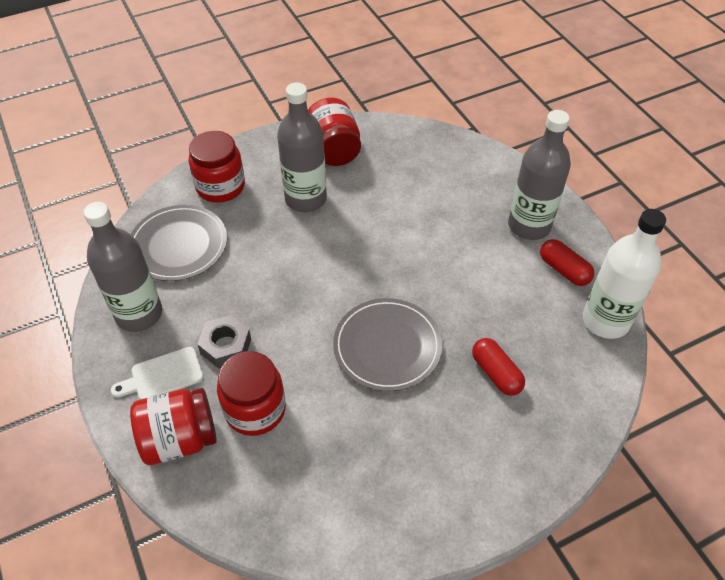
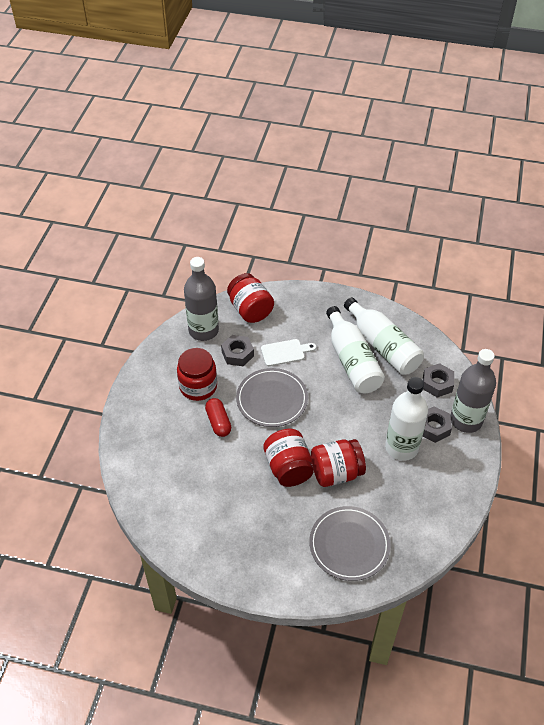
grey bottle: 3 -> 2
grey nut: 1 -> 3
red capsule: 2 -> 1
white bottle: 1 -> 3

